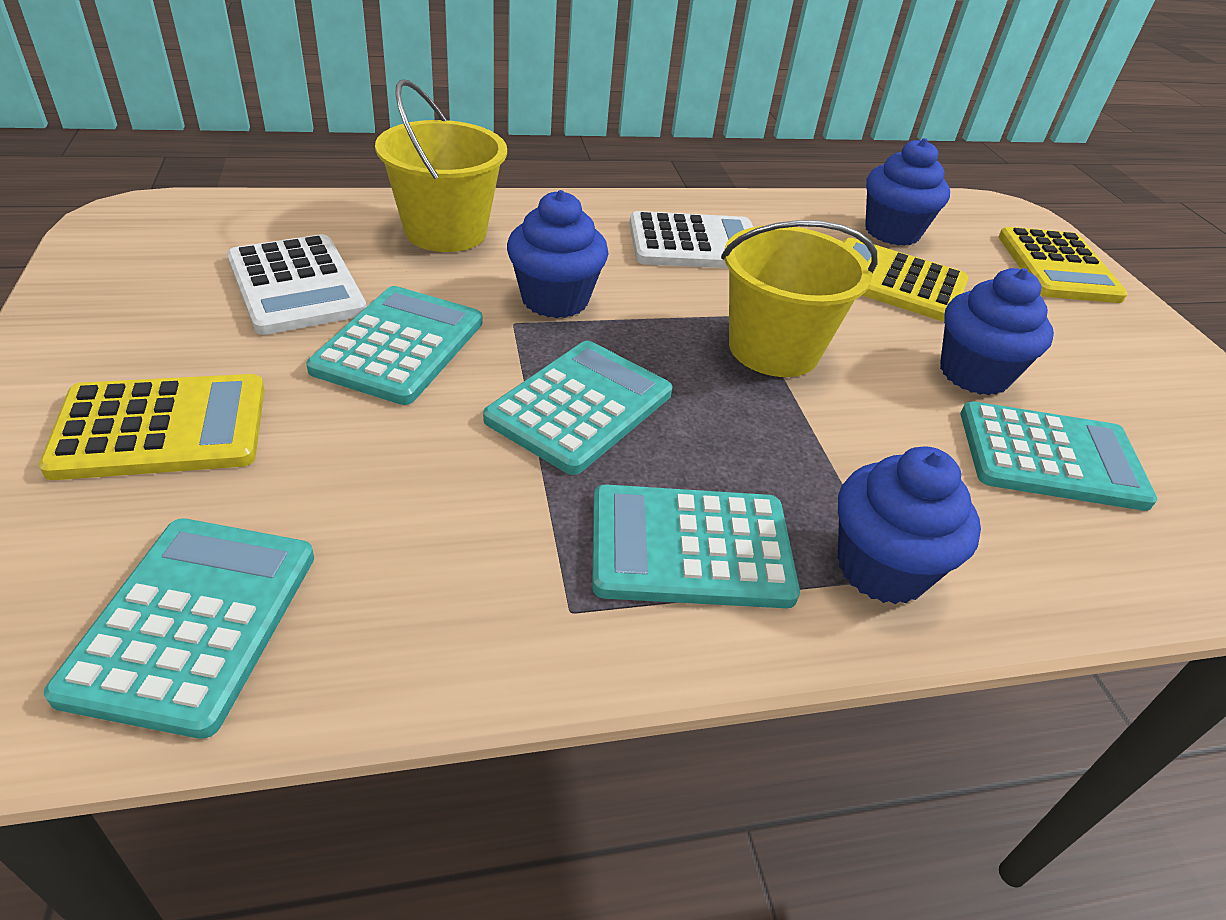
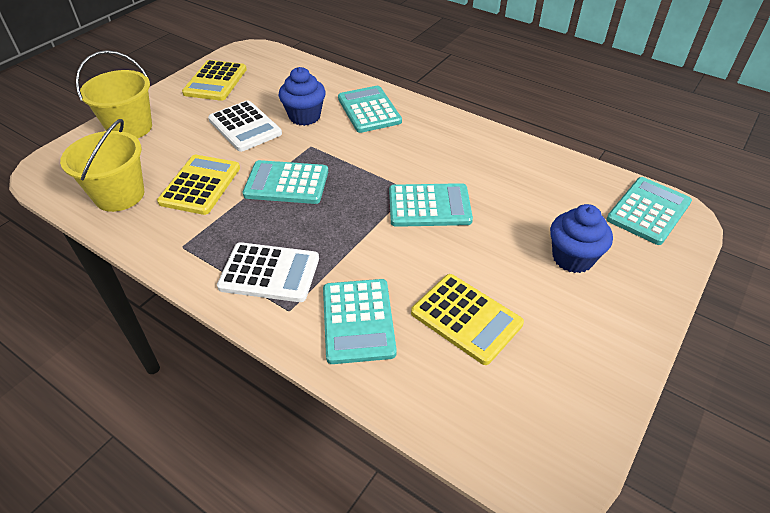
blue cupcake: 4 -> 2

